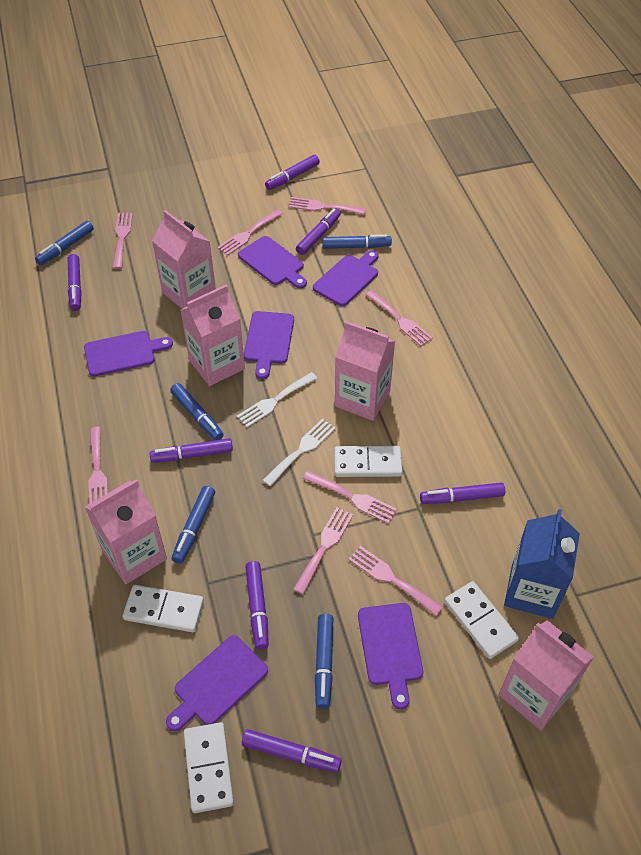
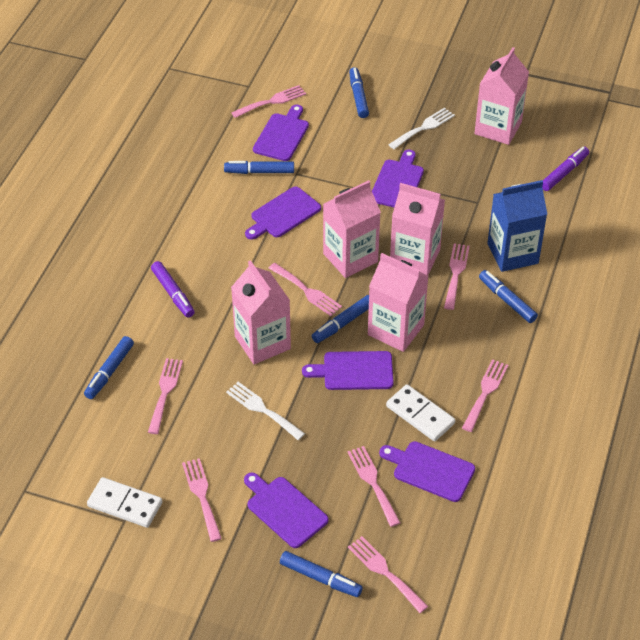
blue marker: 5 -> 6
purple marker: 7 -> 2
white domino: 4 -> 2

